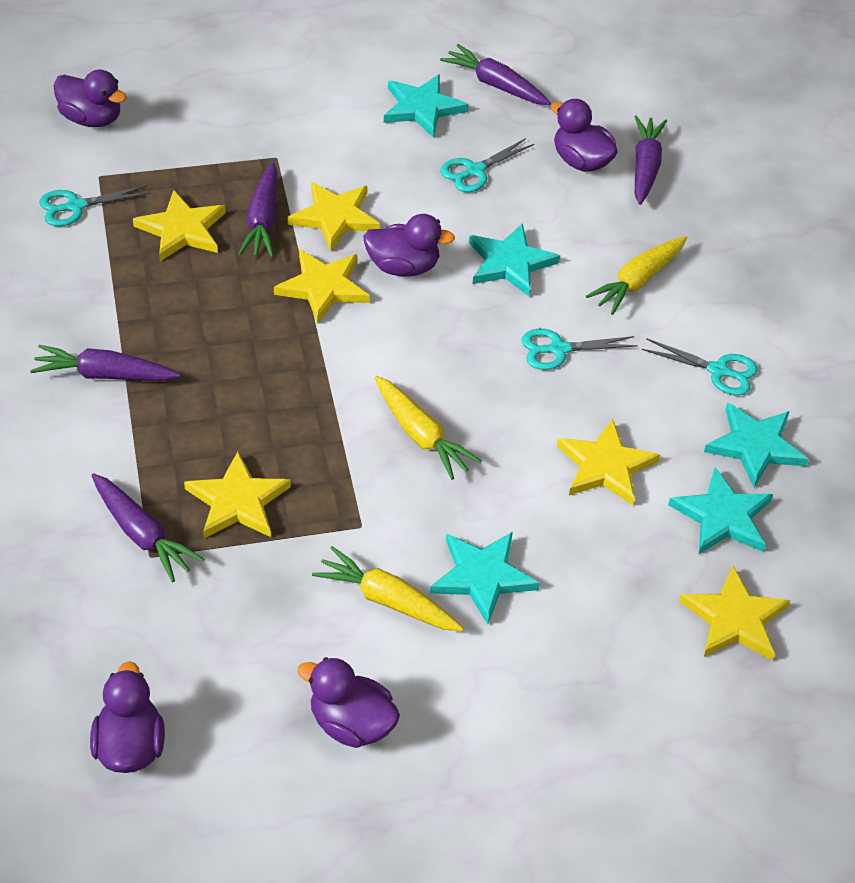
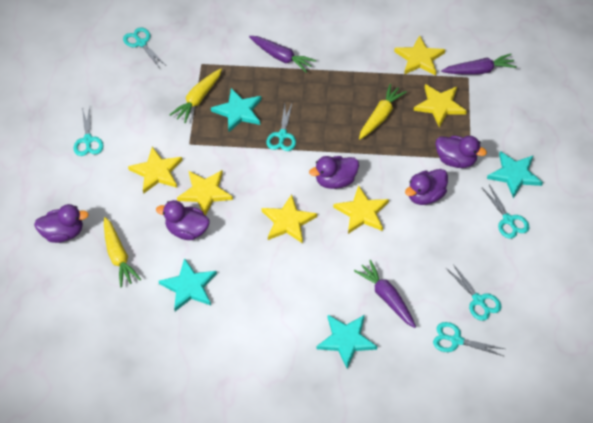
purple carrot: 5 -> 3
turquoise scissors: 4 -> 6
turquoise star: 5 -> 4

